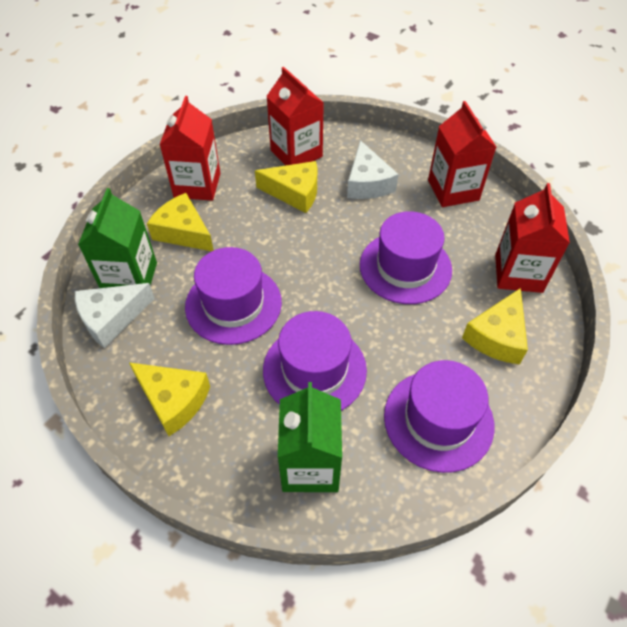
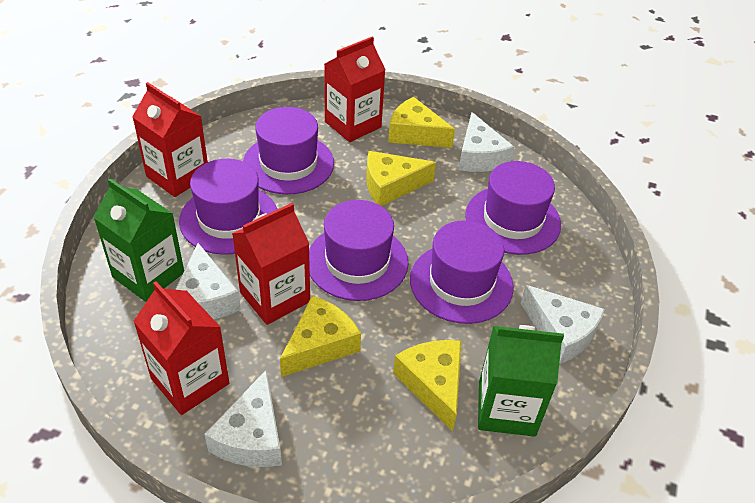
purple hat: 4 -> 5
white cheese: 2 -> 4

